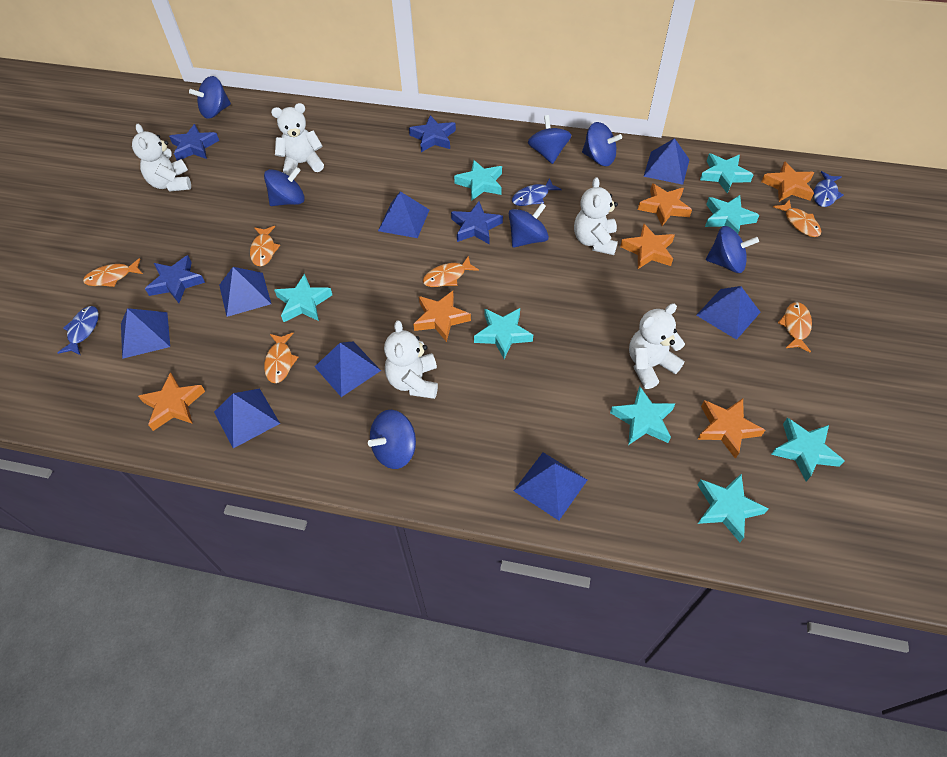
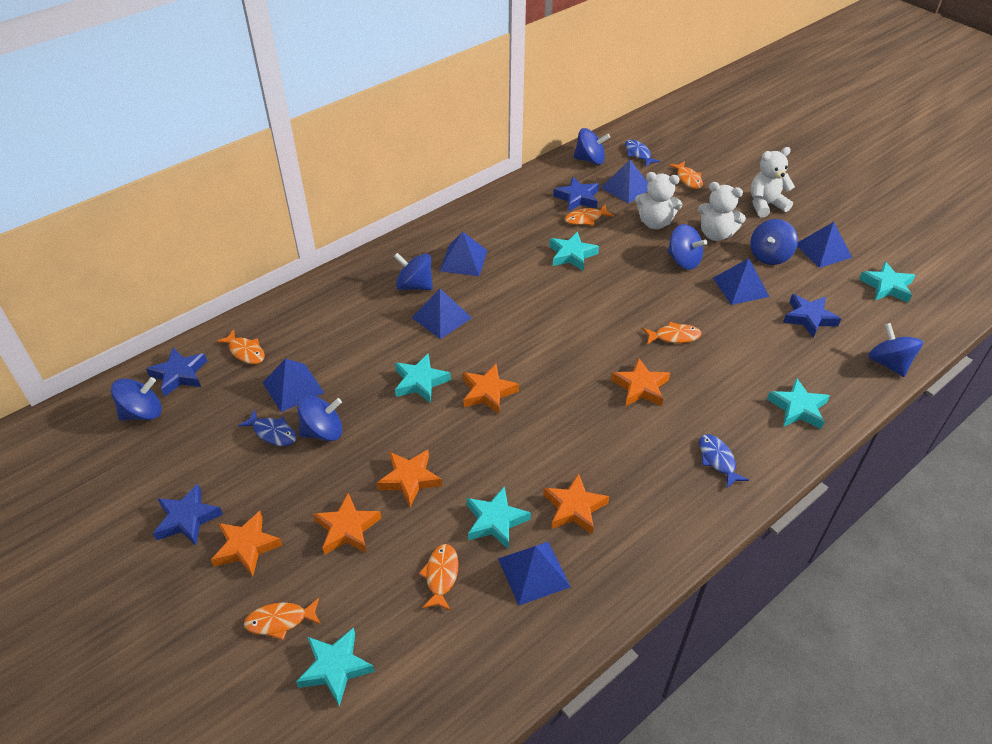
blue pyramid: 8 -> 7
turquoise star: 8 -> 6
white teddy bear: 5 -> 3

